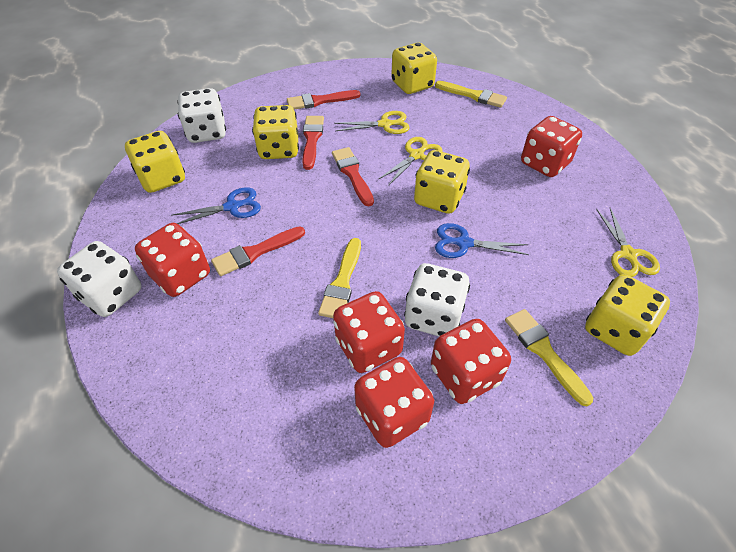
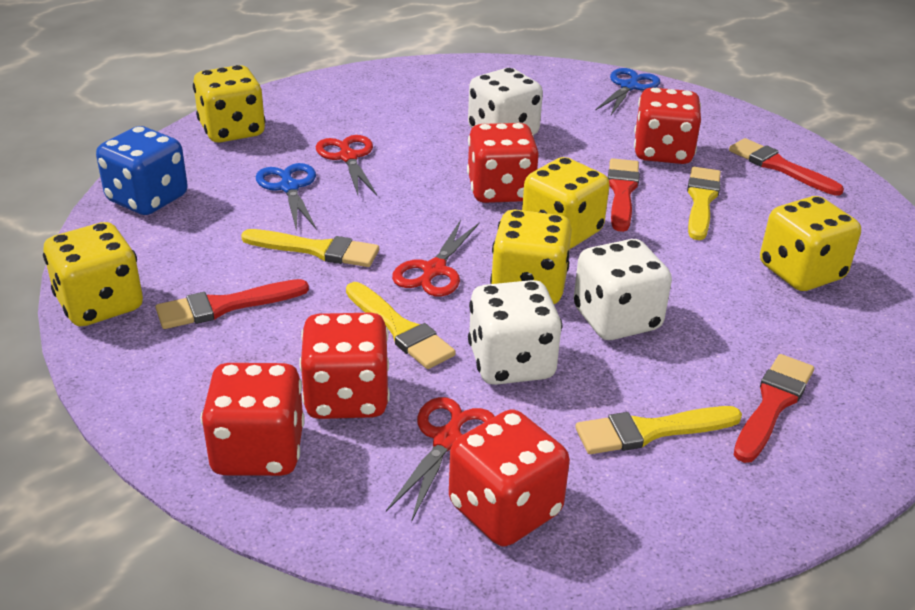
blue dice: 0 -> 1
red scissors: 0 -> 3
yellow brush: 3 -> 4
yellow scissors: 3 -> 0

